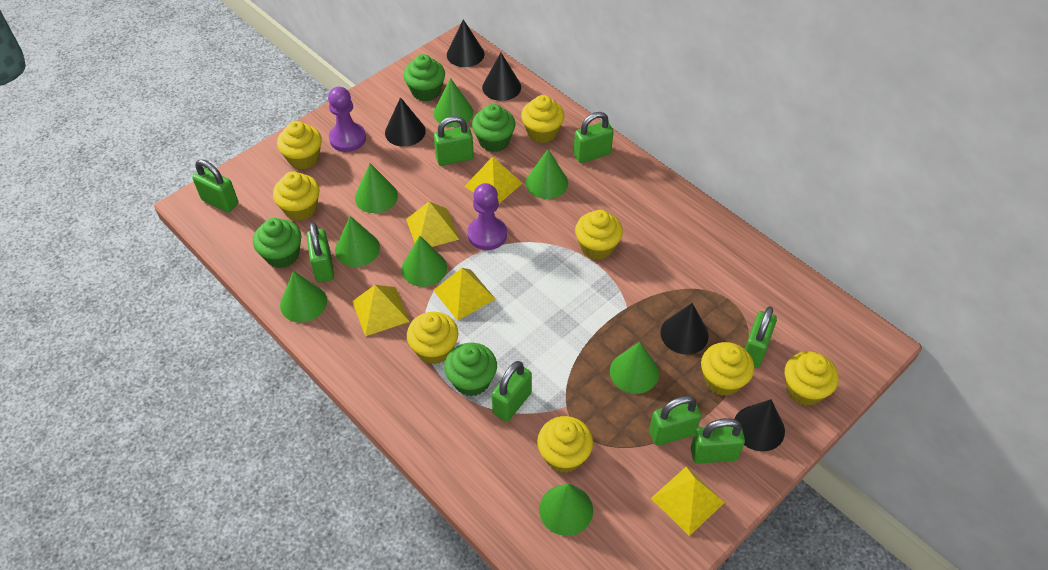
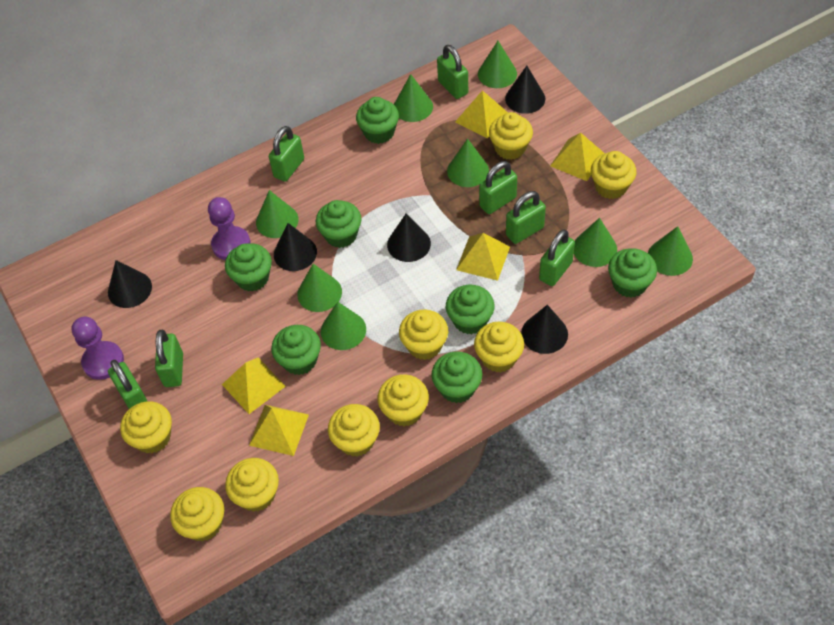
green cupcake: 4 -> 7
green padlock: 8 -> 7
yellow cupcake: 8 -> 9

